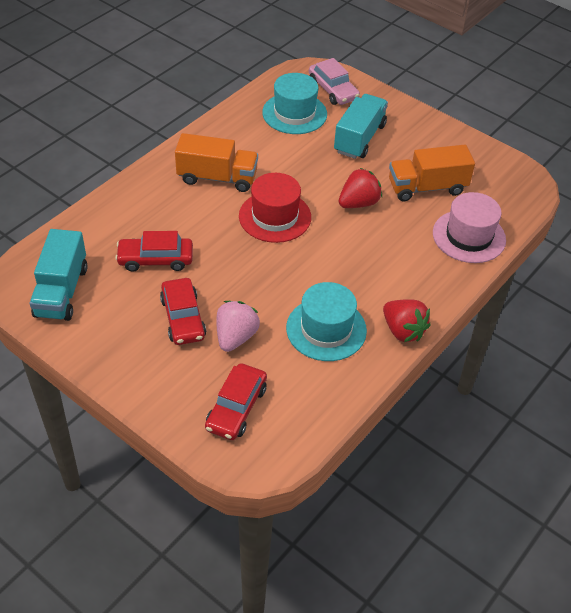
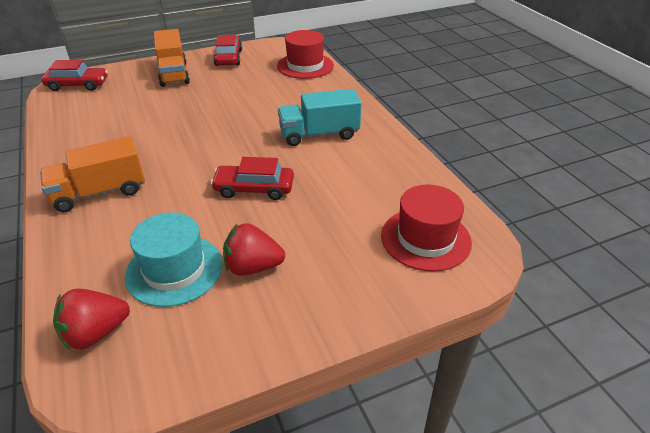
pink car: 1 -> 0
pink hat: 1 -> 0
pink strawberry: 1 -> 0
red hat: 1 -> 2
turquoise hat: 2 -> 1
turquoise truck: 2 -> 1

